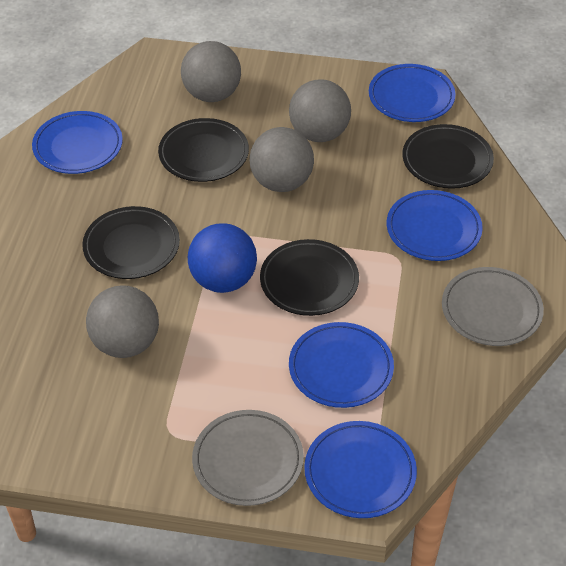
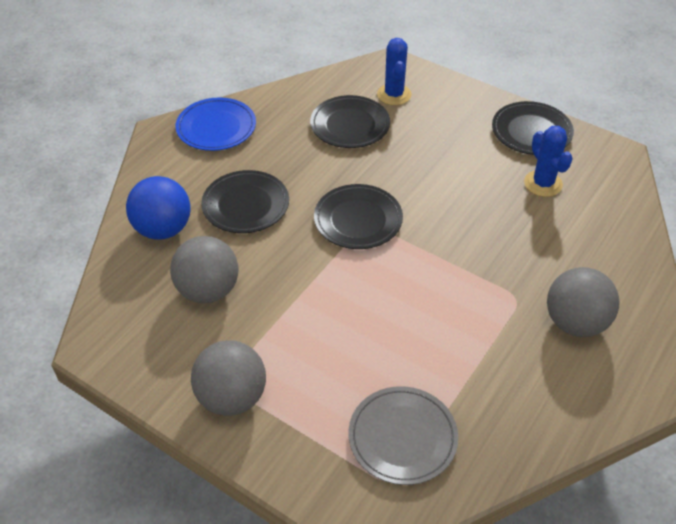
blue cactus: 0 -> 2
blue plate: 5 -> 1
grey ball: 4 -> 3
grey plate: 2 -> 1

